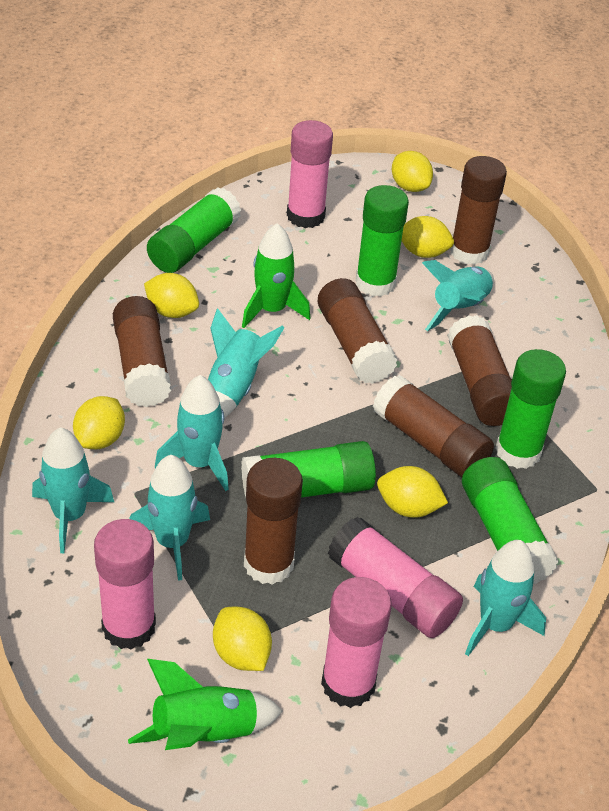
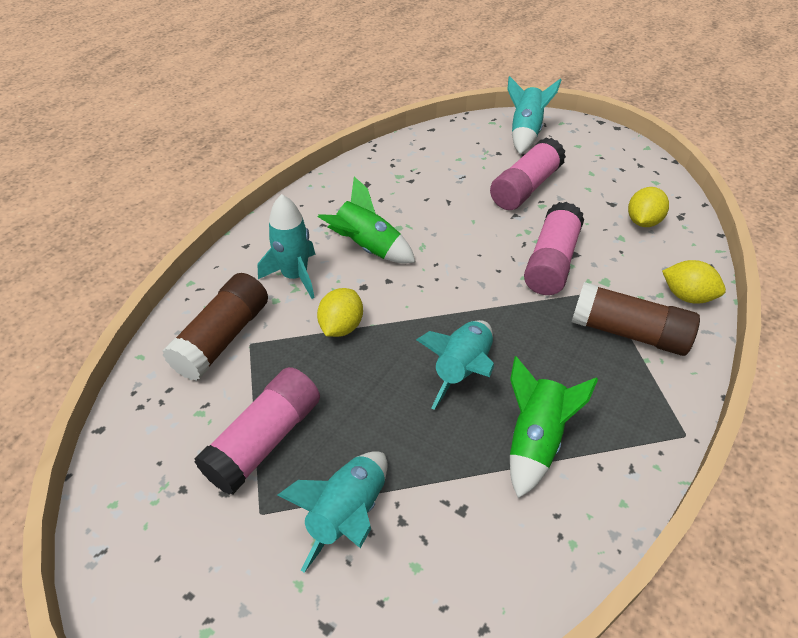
brown glue stick: 6 -> 2
green glue stick: 5 -> 0
pink glue stick: 4 -> 3
turquoise rocket: 6 -> 4
yellow lemon: 6 -> 3

